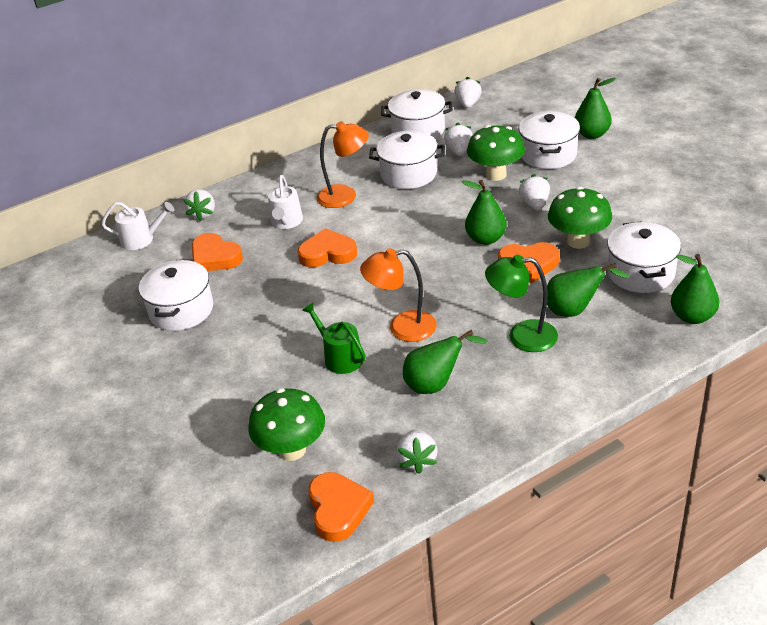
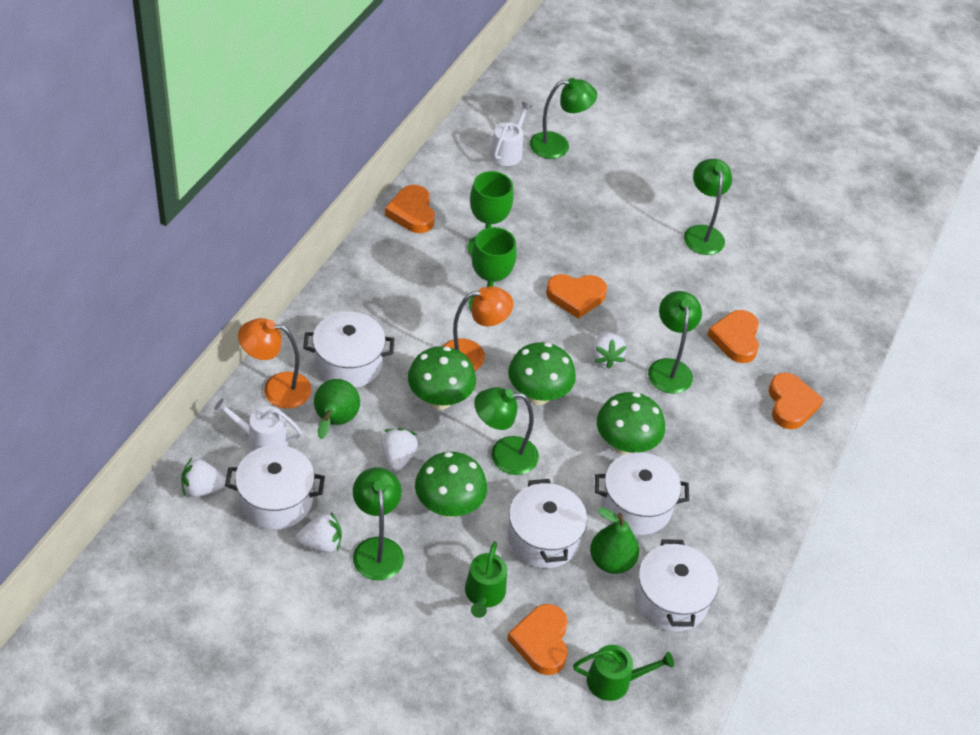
green goblet: 0 -> 2
green lamp: 1 -> 5
green mushroom: 3 -> 4
green pear: 5 -> 2
green watering can: 1 -> 2
orange heart: 4 -> 5
white strawberry: 5 -> 4

